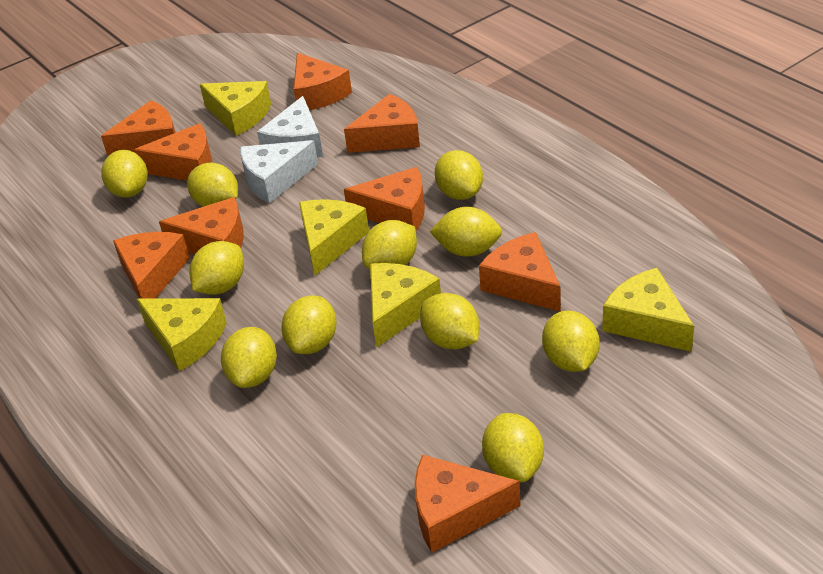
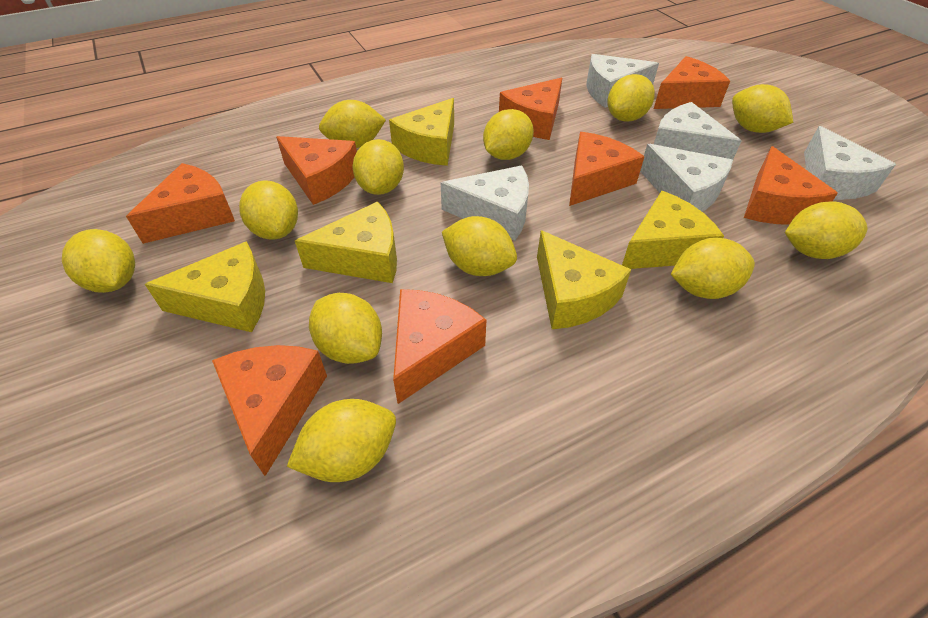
orange cheese: 9 -> 8
white cheese: 2 -> 5
yellow lemon: 11 -> 12

